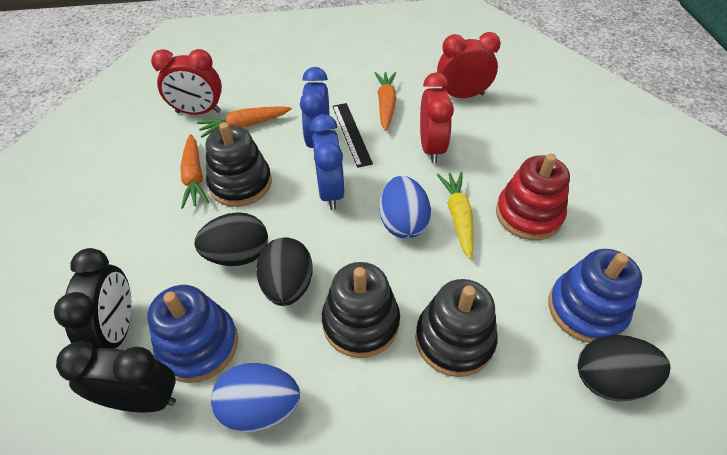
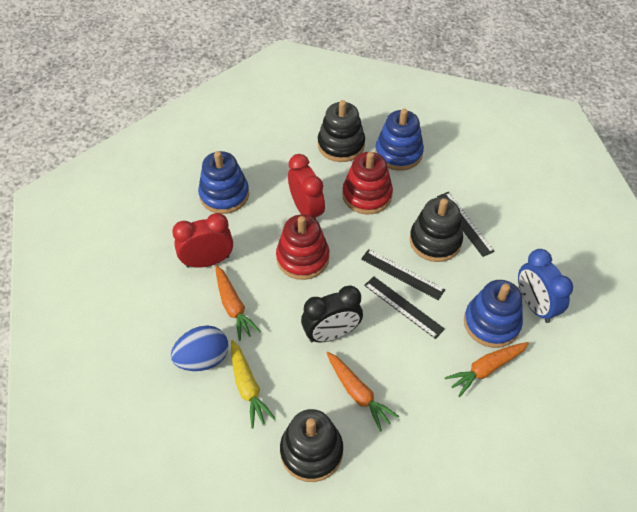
black clock: 2 -> 1
black egg: 3 -> 0
black ruler: 1 -> 3
blue clock: 2 -> 1
blue egg: 2 -> 1
blue stacking toy: 2 -> 3
red clock: 3 -> 2
red stacking toy: 1 -> 2

